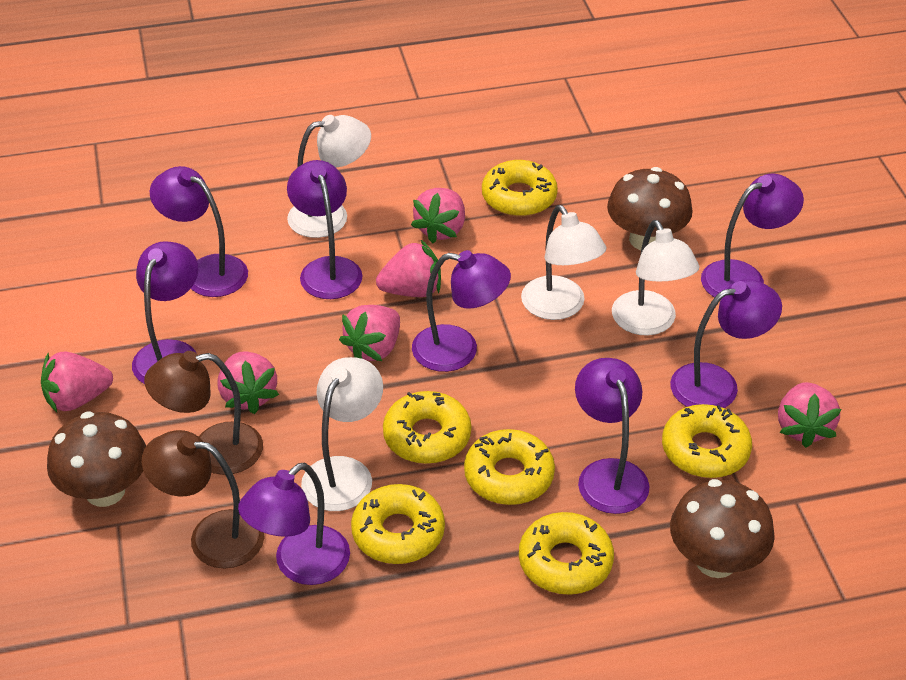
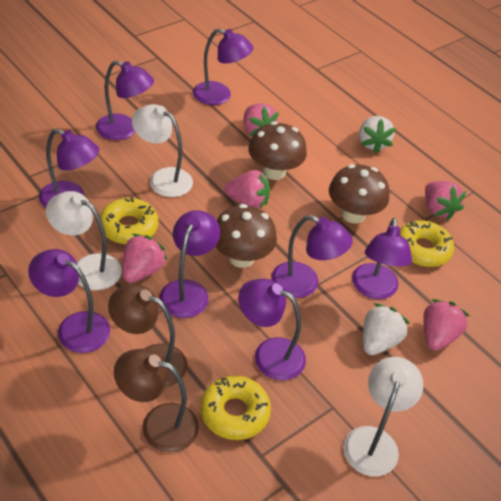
pink strawberry: 6 -> 5
white lamp: 4 -> 3
white strawberry: 0 -> 2
yellow donut: 6 -> 3

